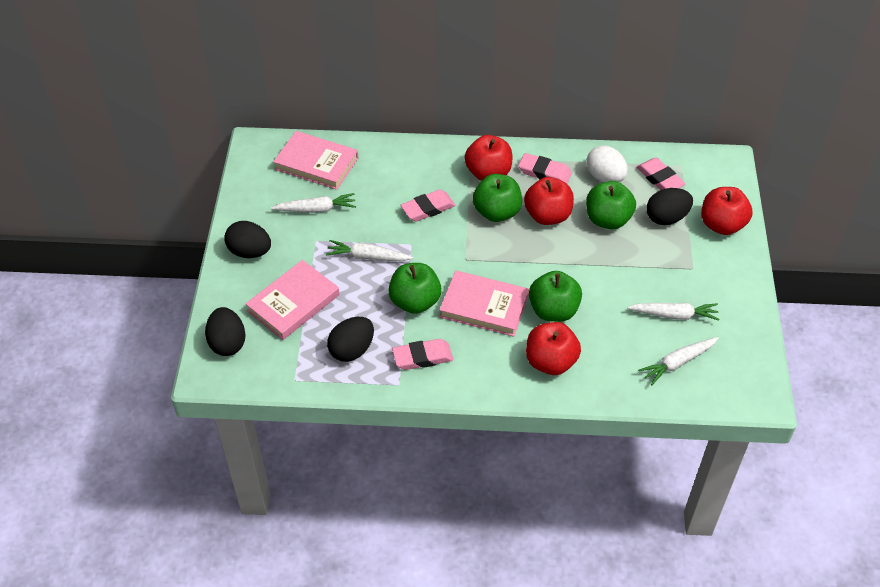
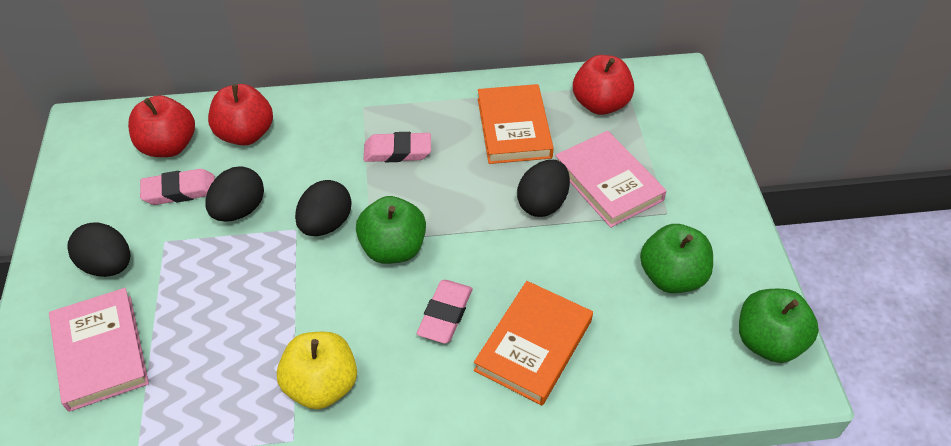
green apple: 4 -> 3
orange book: 0 -> 2
pink book: 3 -> 2
pink eraser: 4 -> 3
red apple: 4 -> 3
white carrot: 4 -> 0
white egg: 1 -> 0
yellow apple: 0 -> 1

